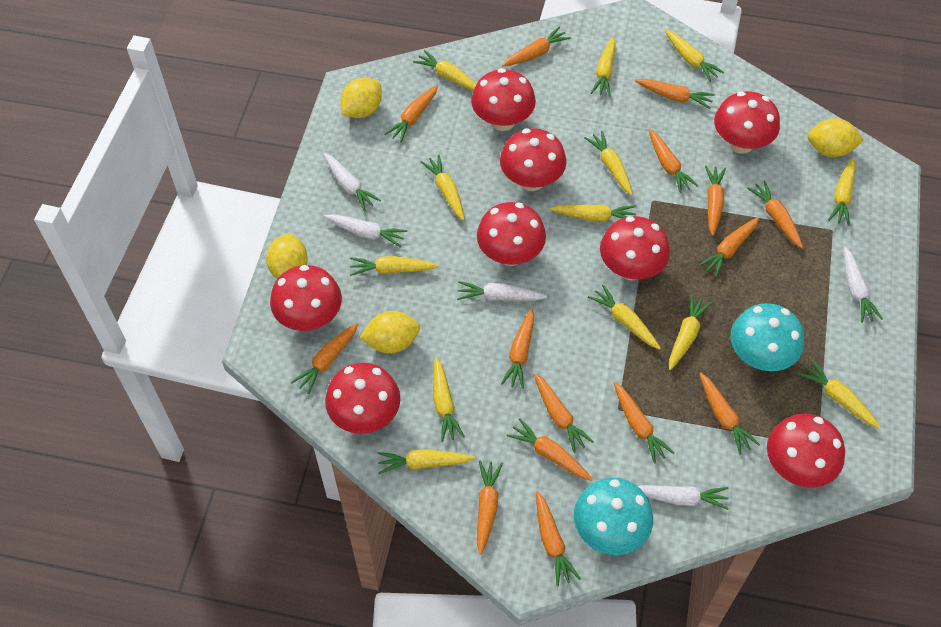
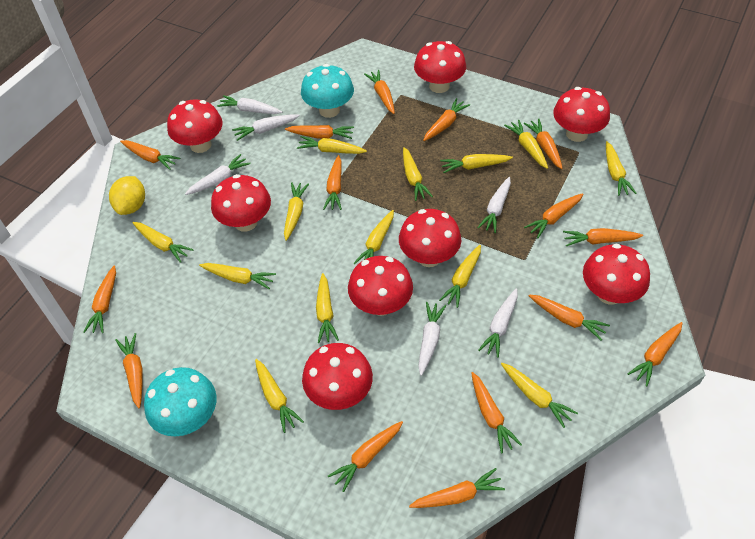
white carrot: 5 -> 6
yellow lemon: 4 -> 1

